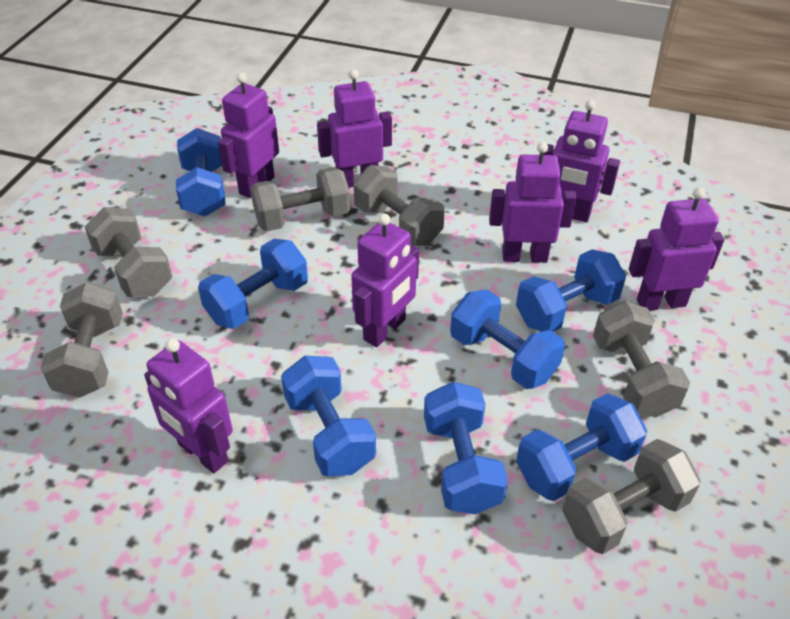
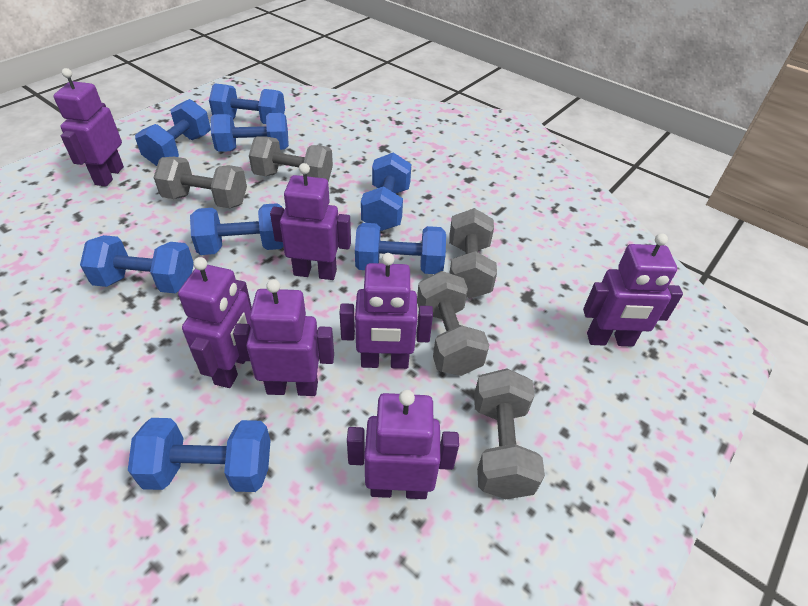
blue dumbbell: 7 -> 8
grey dumbbell: 6 -> 5

